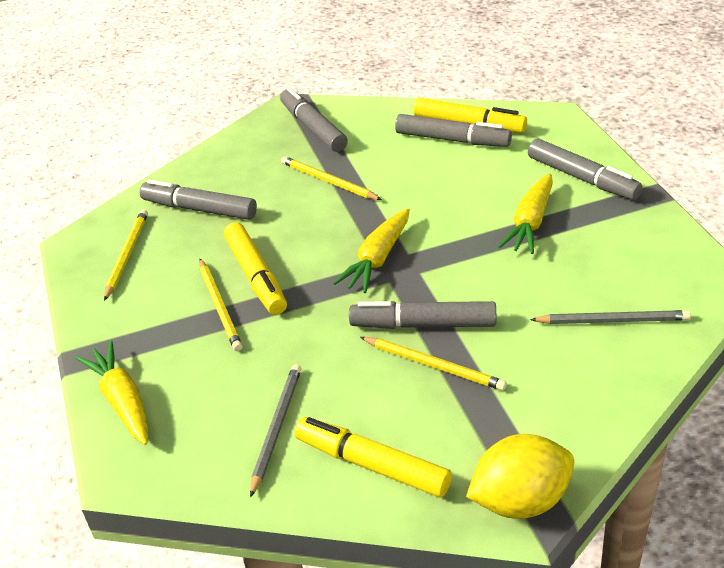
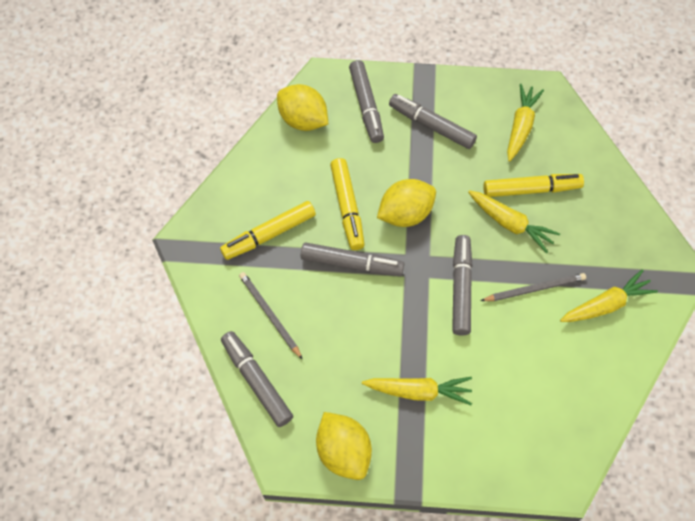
yellow carrot: 3 -> 4
yellow lemon: 1 -> 3
yellow pencil: 4 -> 0

